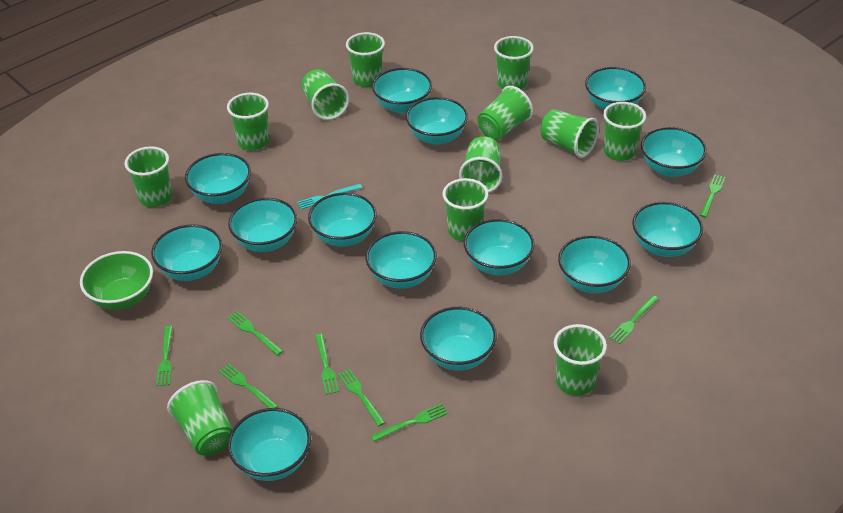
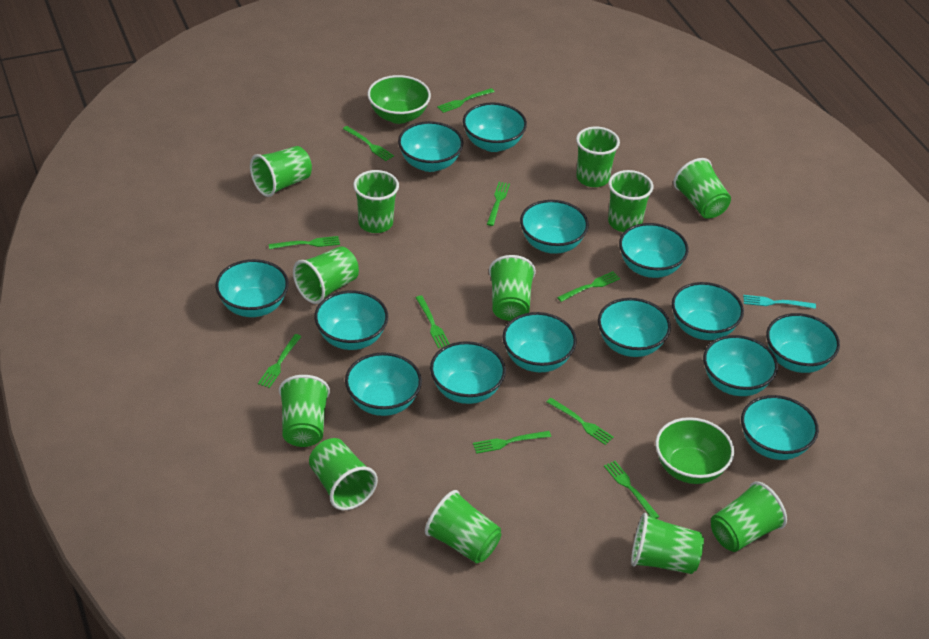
green bowl: 1 -> 2
green fork: 8 -> 10

